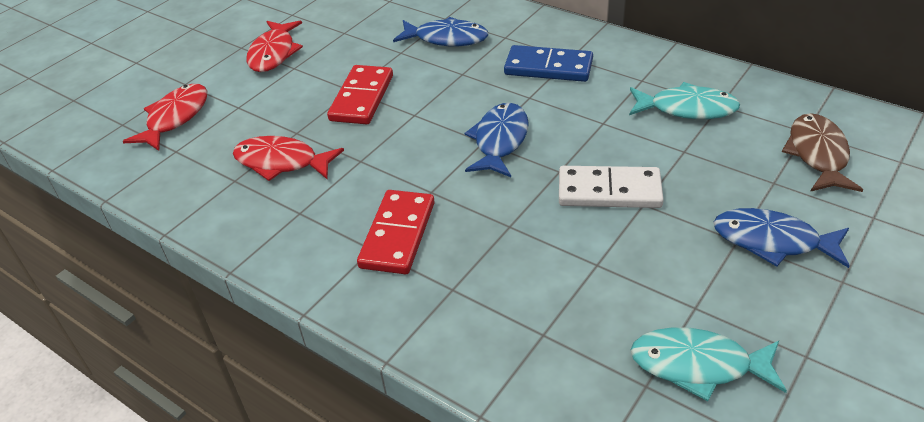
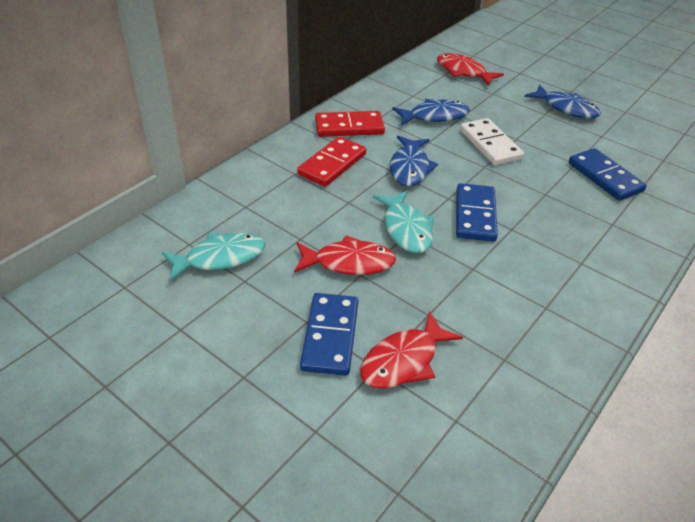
blue domino: 1 -> 3
brown fish: 1 -> 0

